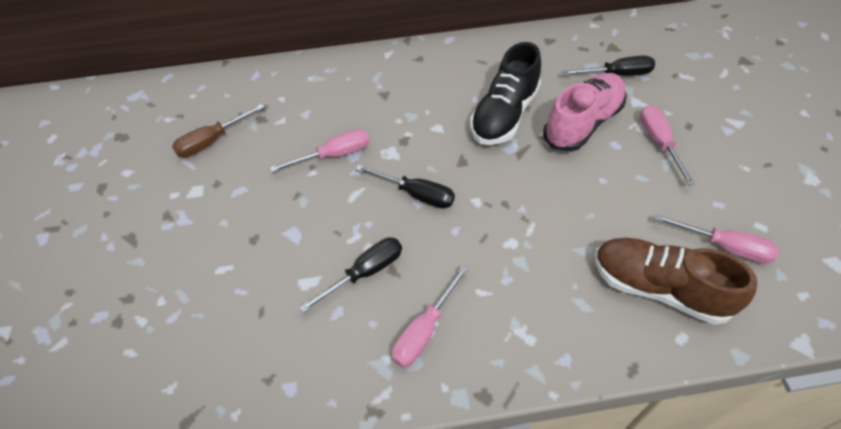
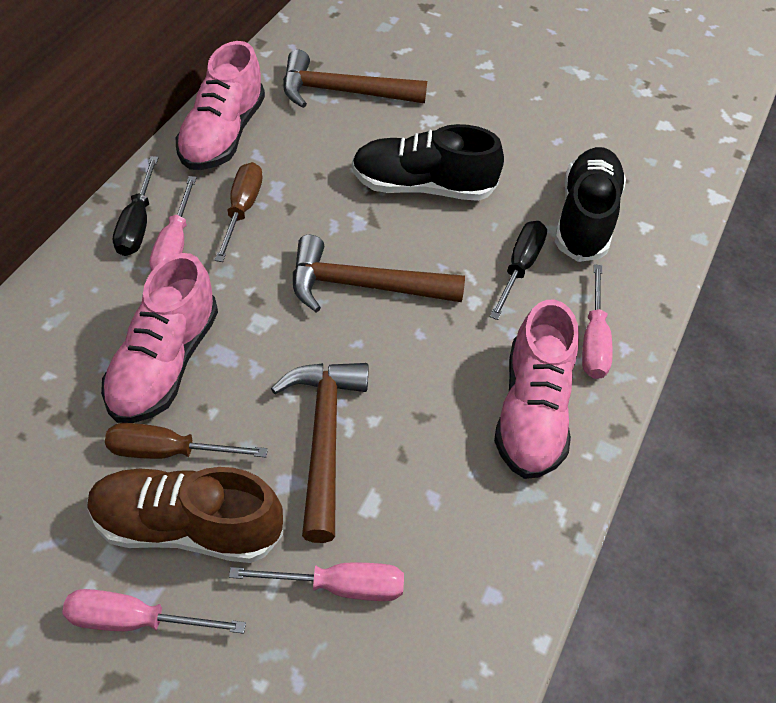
black screwdriver: 3 -> 2
black shoe: 1 -> 2
brown hammer: 0 -> 3
brown screwdriver: 1 -> 2
pink shoe: 1 -> 3

